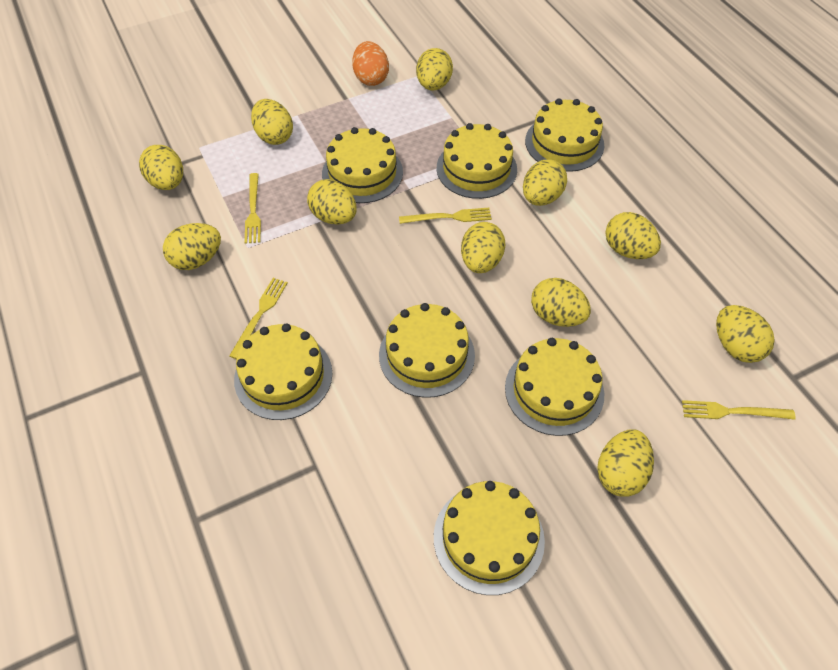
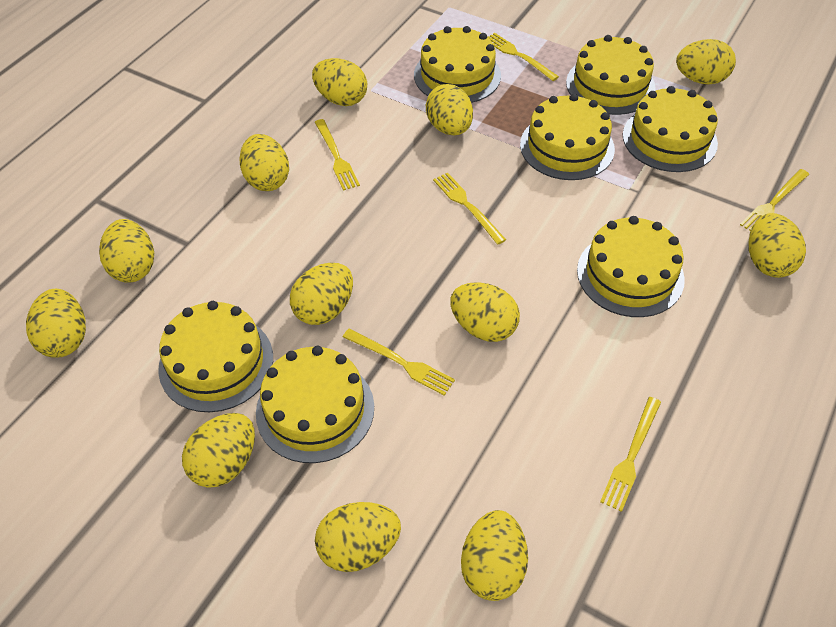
orange egg: 1 -> 0
yellow egg: 11 -> 12
yellow fork: 4 -> 6

